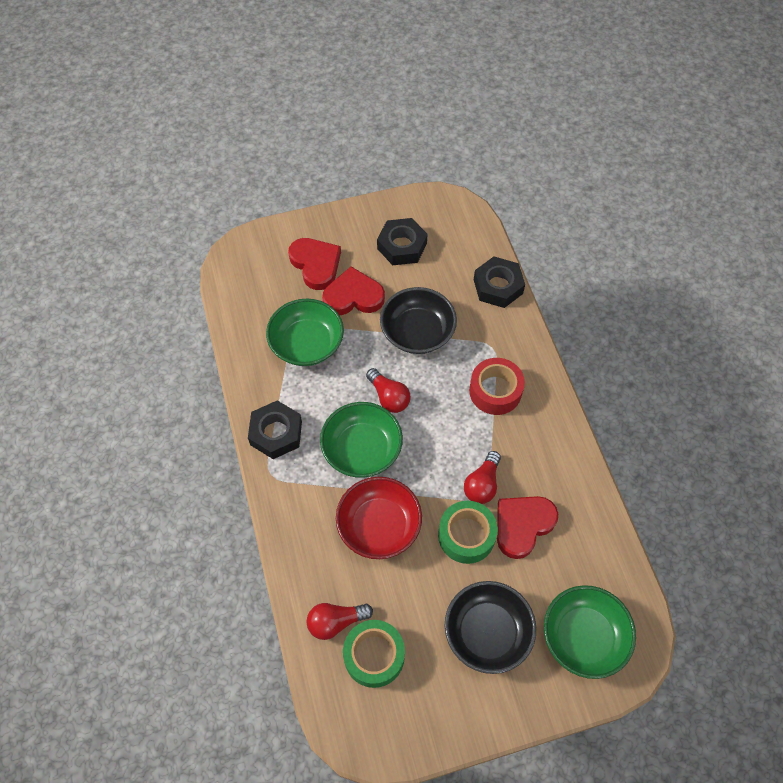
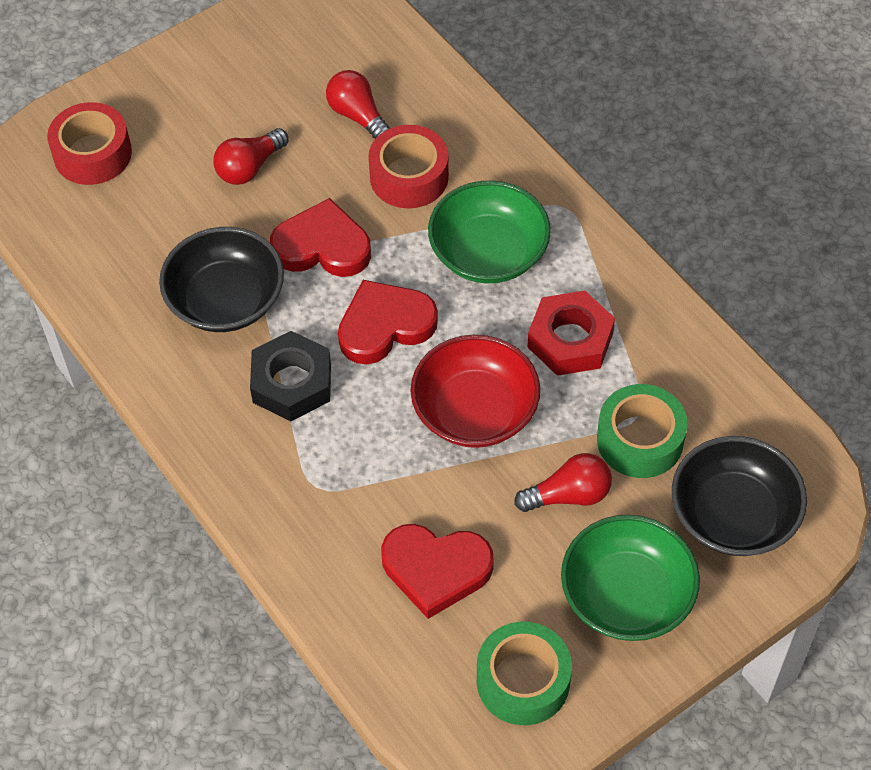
black nut: 3 -> 1
green bowl: 3 -> 2
red nut: 0 -> 1
red tape: 1 -> 2

